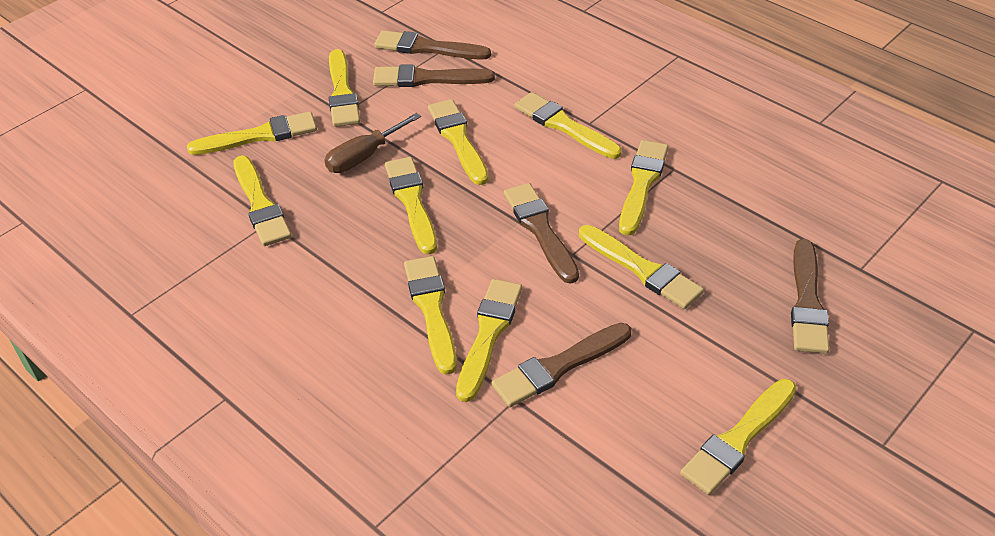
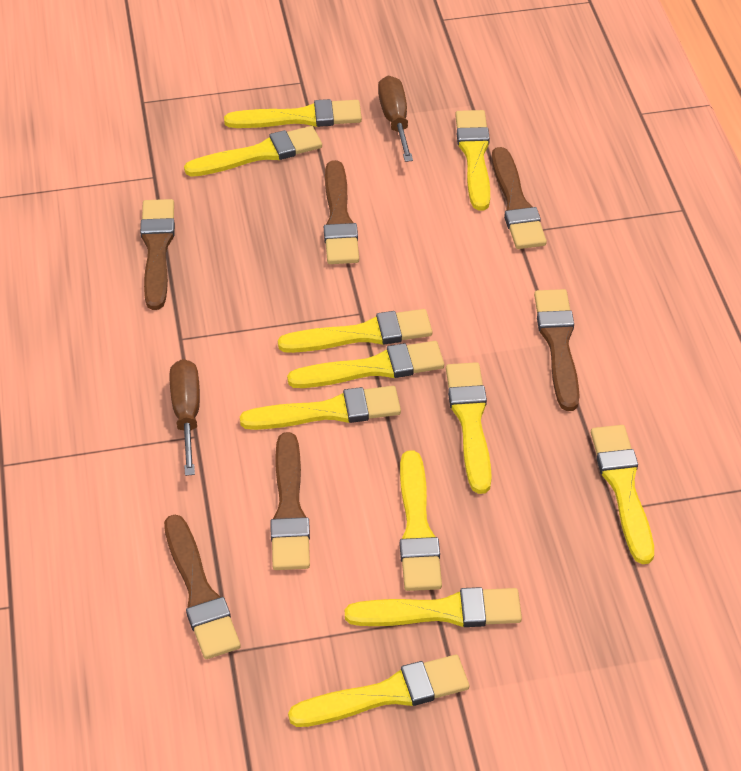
brown brush: 5 -> 6
brown screwdriver: 1 -> 2

